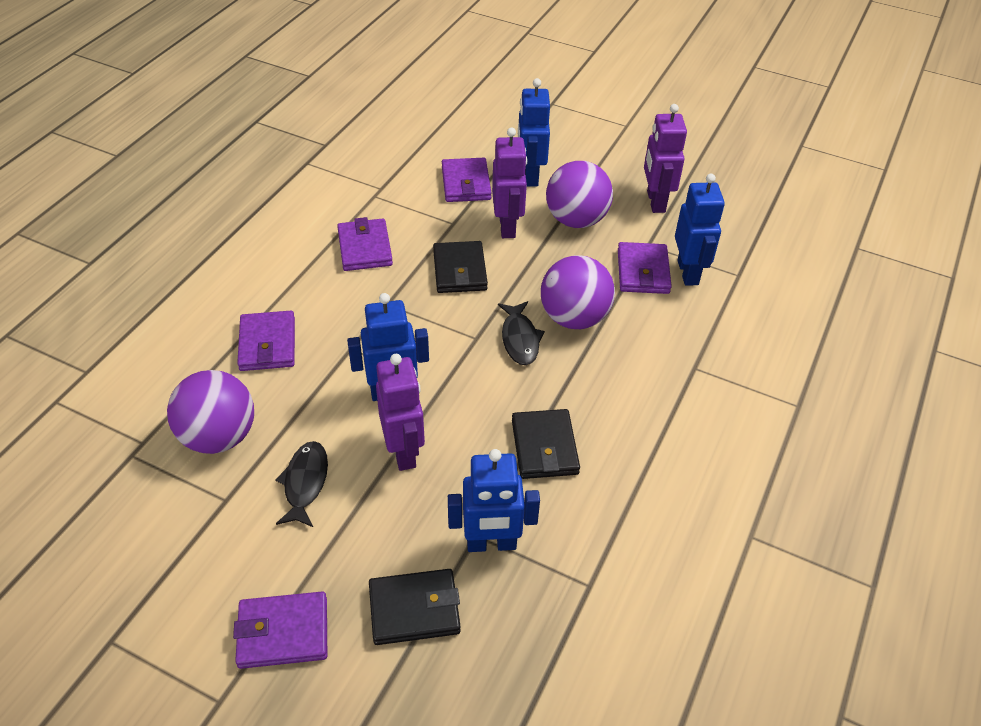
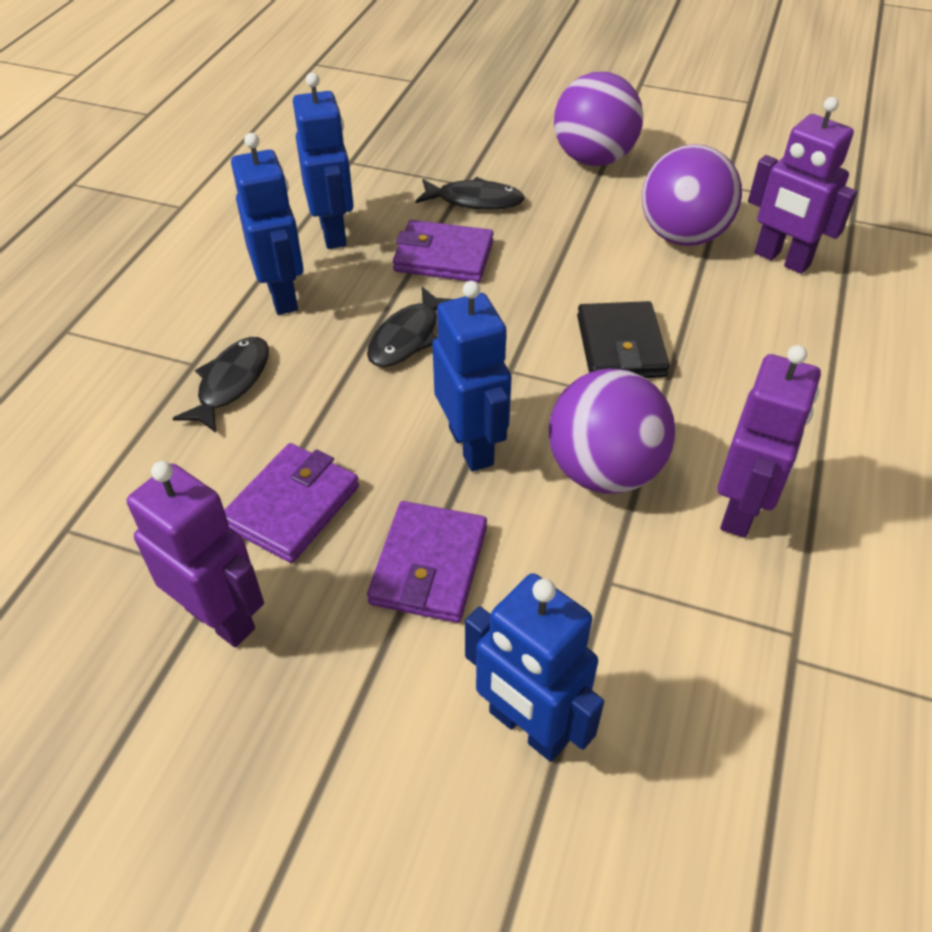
black fish: 2 -> 3
black wallet: 3 -> 1
purple wallet: 5 -> 3

